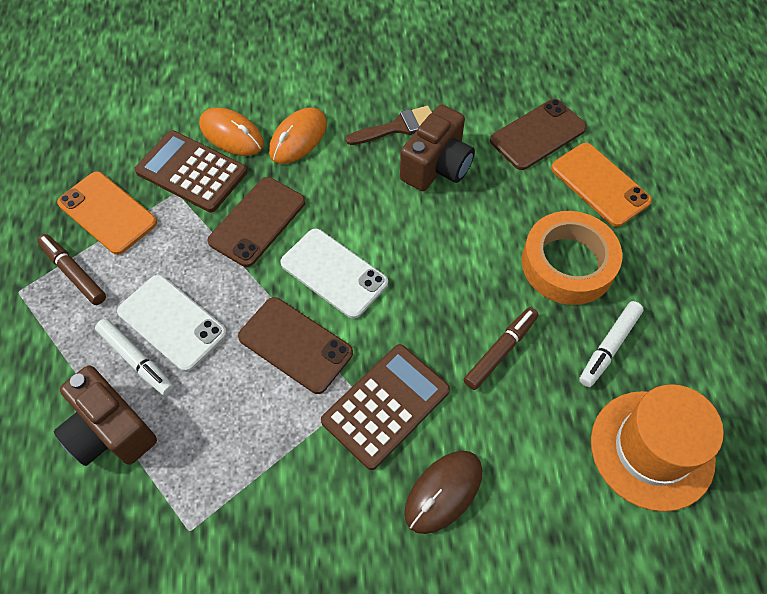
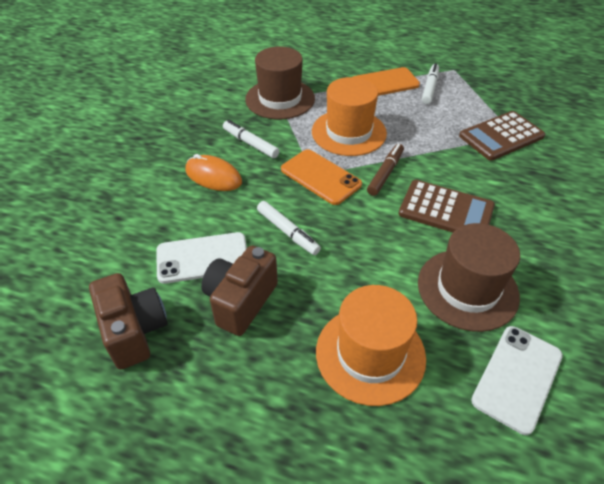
brown brush: 1 -> 0
brown hat: 0 -> 2
brown marker: 2 -> 1
brown mouse: 1 -> 0
brown phone: 3 -> 0
orange hat: 1 -> 2
orange mouse: 2 -> 1
orange tape: 1 -> 0
white marker: 2 -> 3

